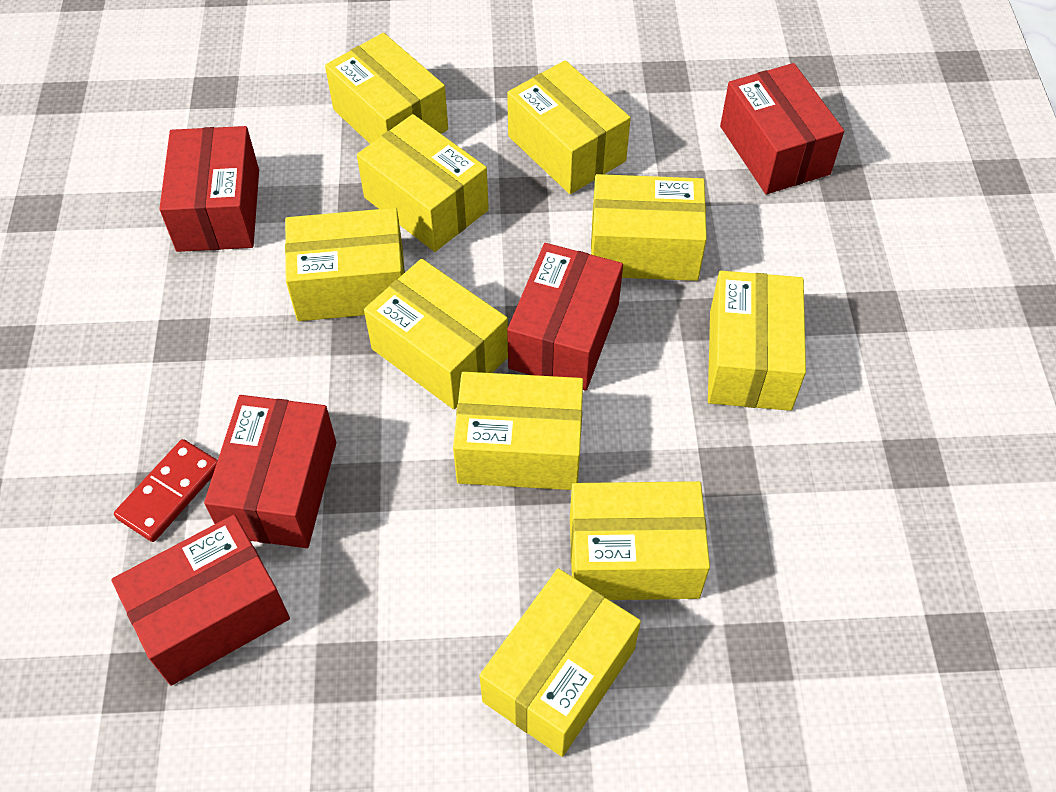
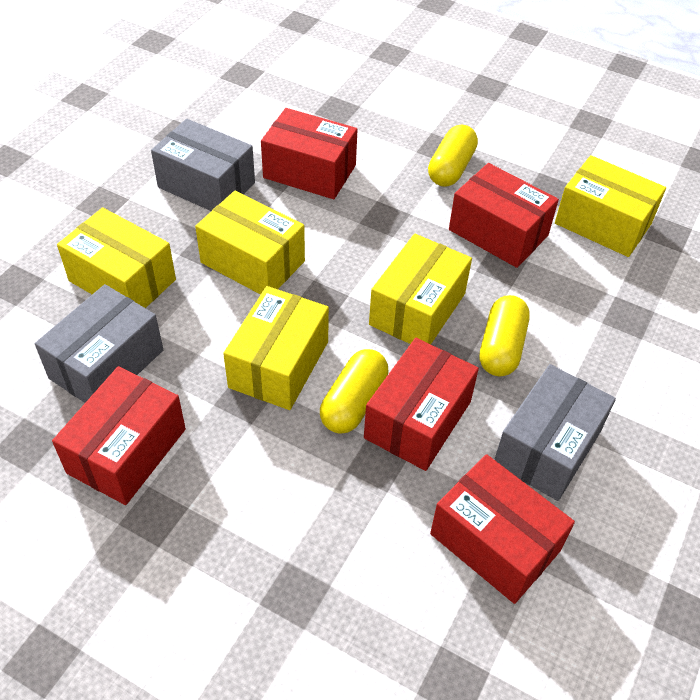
grey box: 0 -> 3
red domino: 1 -> 0
yellow box: 10 -> 5
yellow capsule: 0 -> 3

